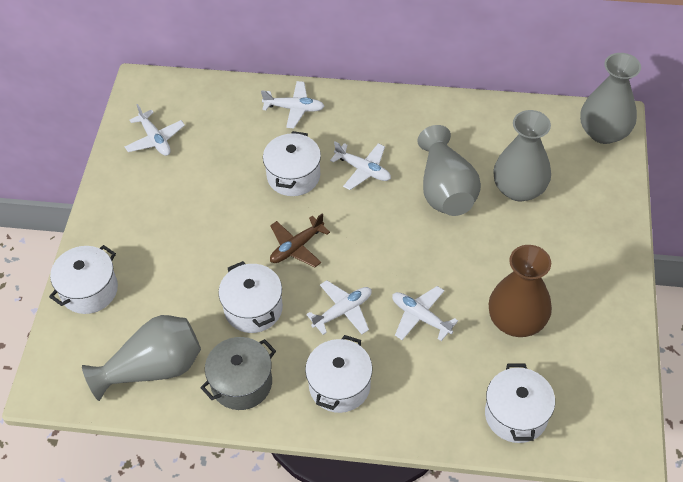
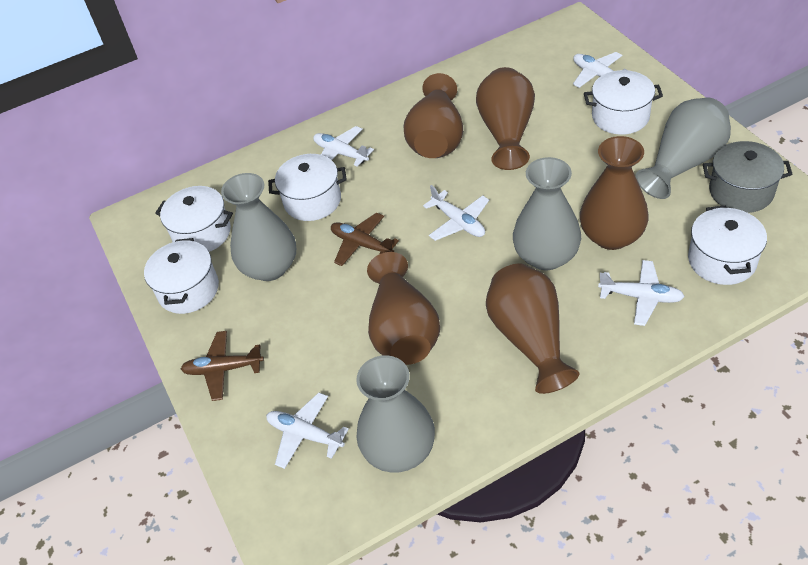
brown plane: 1 -> 2
brown vase: 1 -> 5

